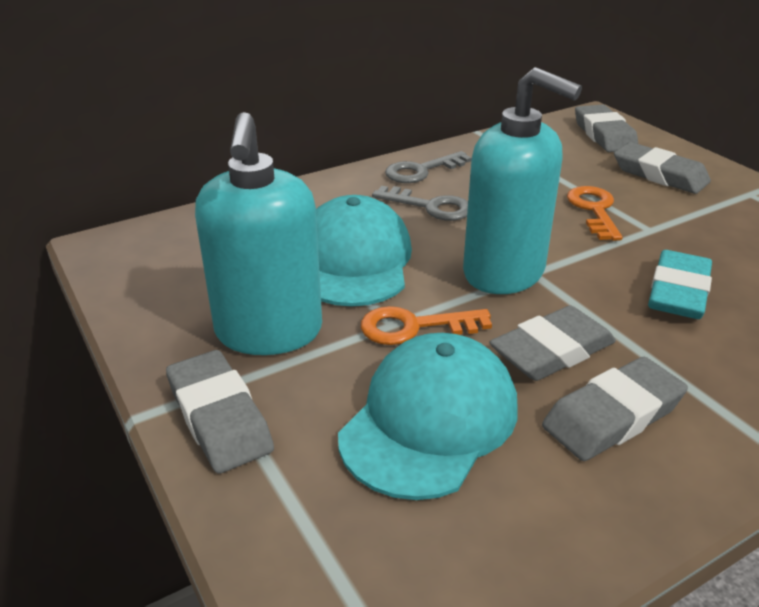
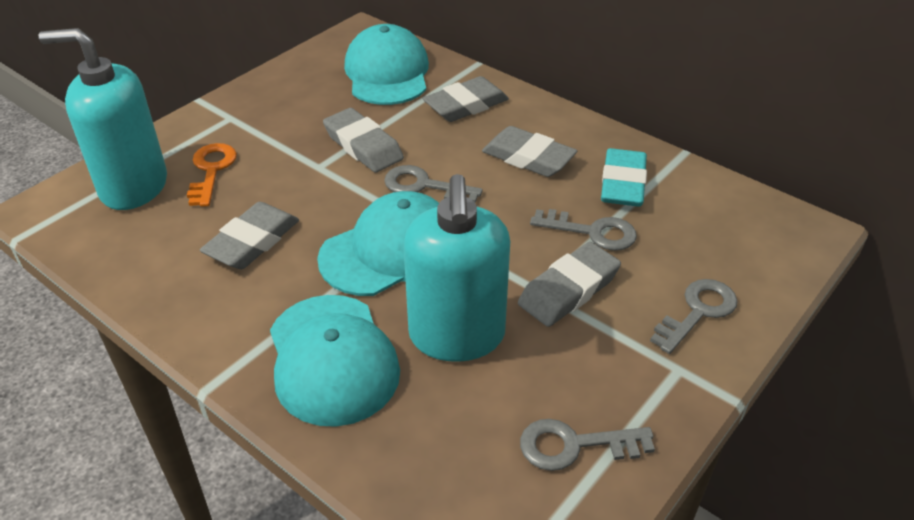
grey key: 2 -> 4
orange key: 2 -> 1
turquoise cap: 2 -> 3

